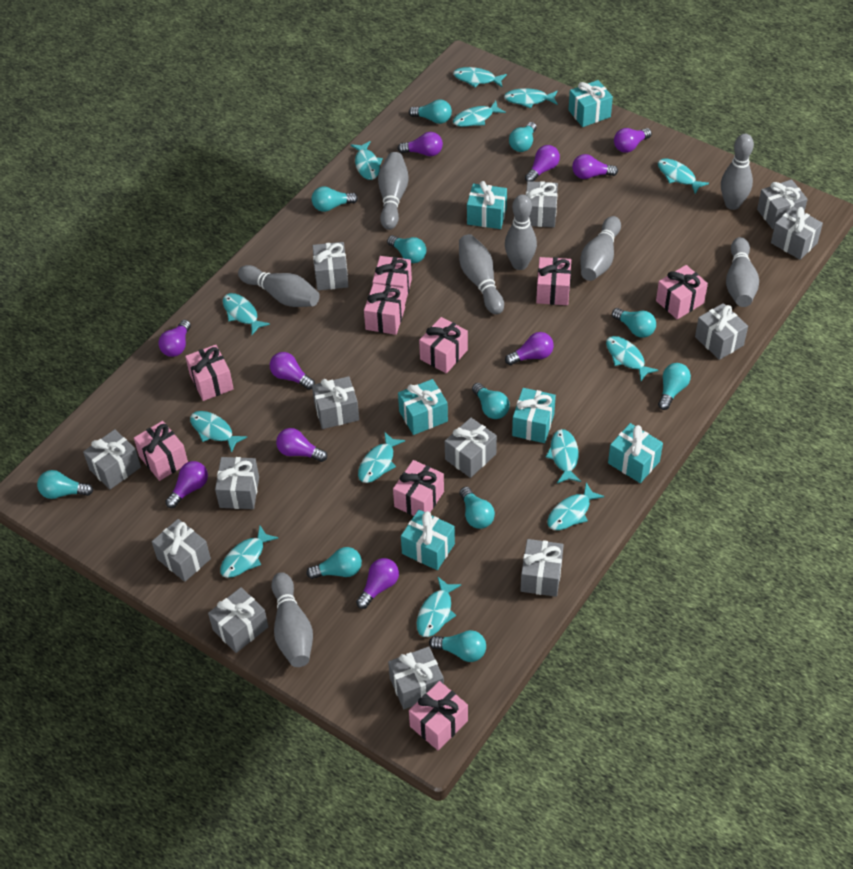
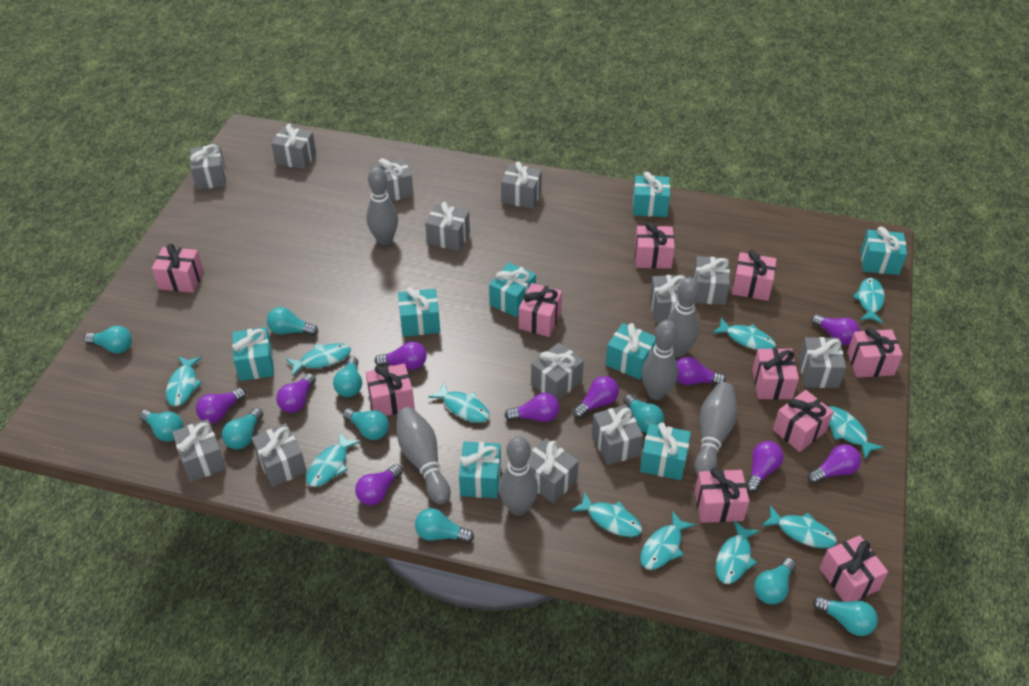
grey bowling pin: 8 -> 6
pink gift: 9 -> 10
turquoise fish: 13 -> 11
turquoise gift: 6 -> 8
turquoise light bulb: 11 -> 10

